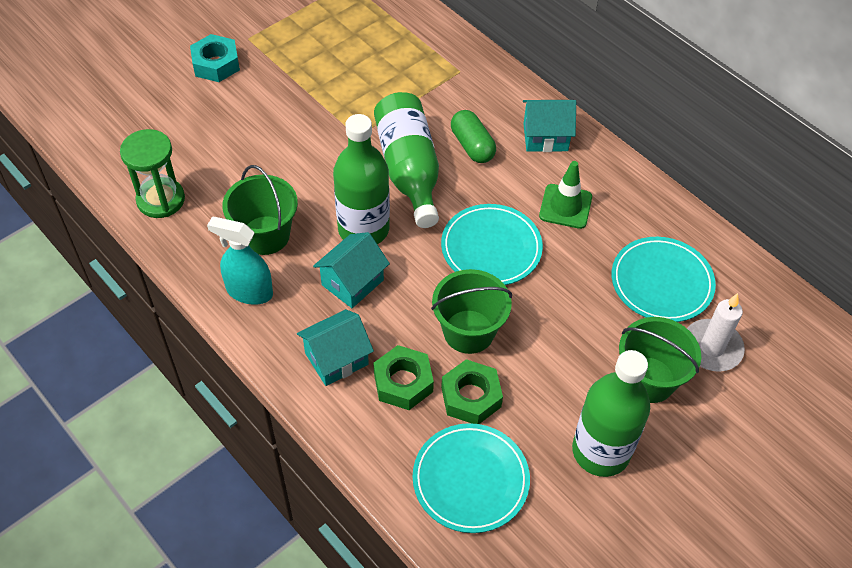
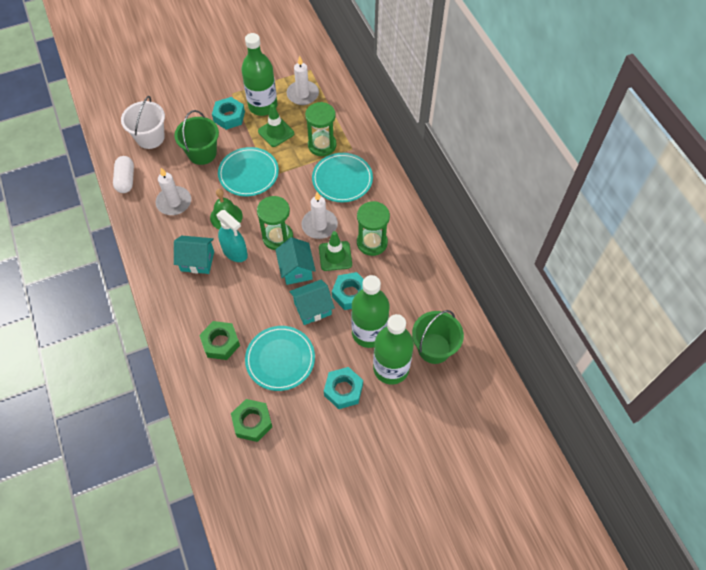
green bell: 0 -> 1
green bucket: 3 -> 2
green capsule: 1 -> 0
green hourglass: 1 -> 3
green traffic cone: 1 -> 2
turquoise nut: 1 -> 3
white bucket: 0 -> 1
white candle: 1 -> 3
white capsule: 0 -> 1

